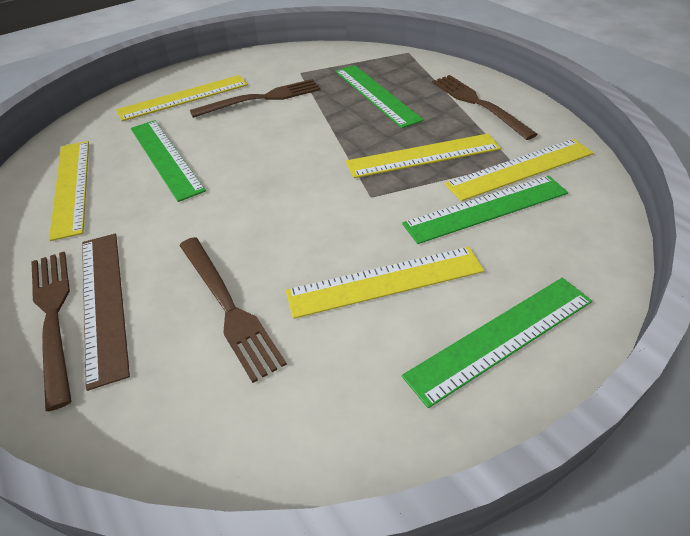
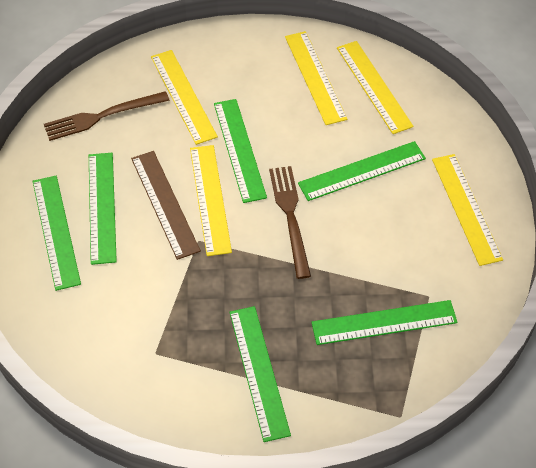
brown fork: 4 -> 2
green ruler: 4 -> 6

